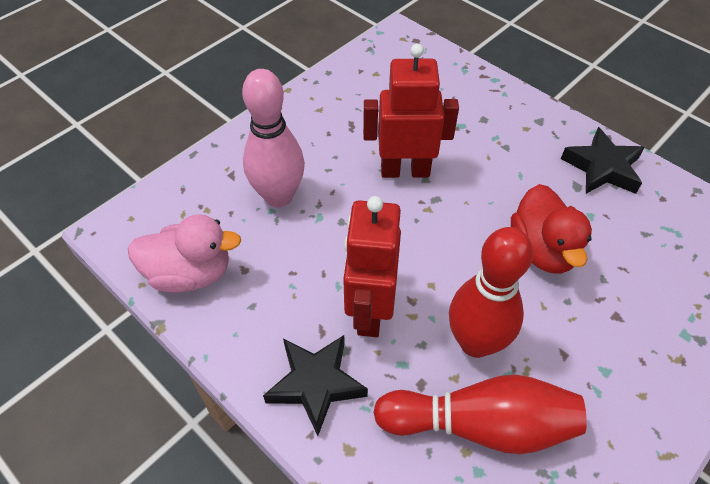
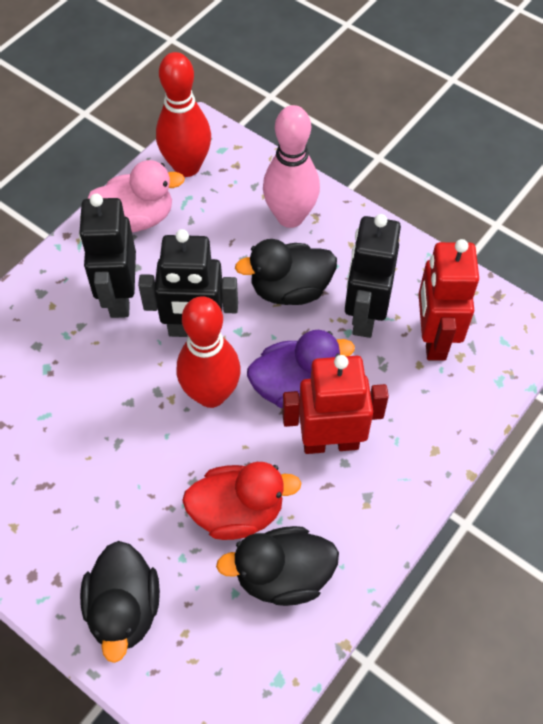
black duck: 0 -> 3
black robot: 0 -> 3
black star: 2 -> 0
purple duck: 0 -> 1

